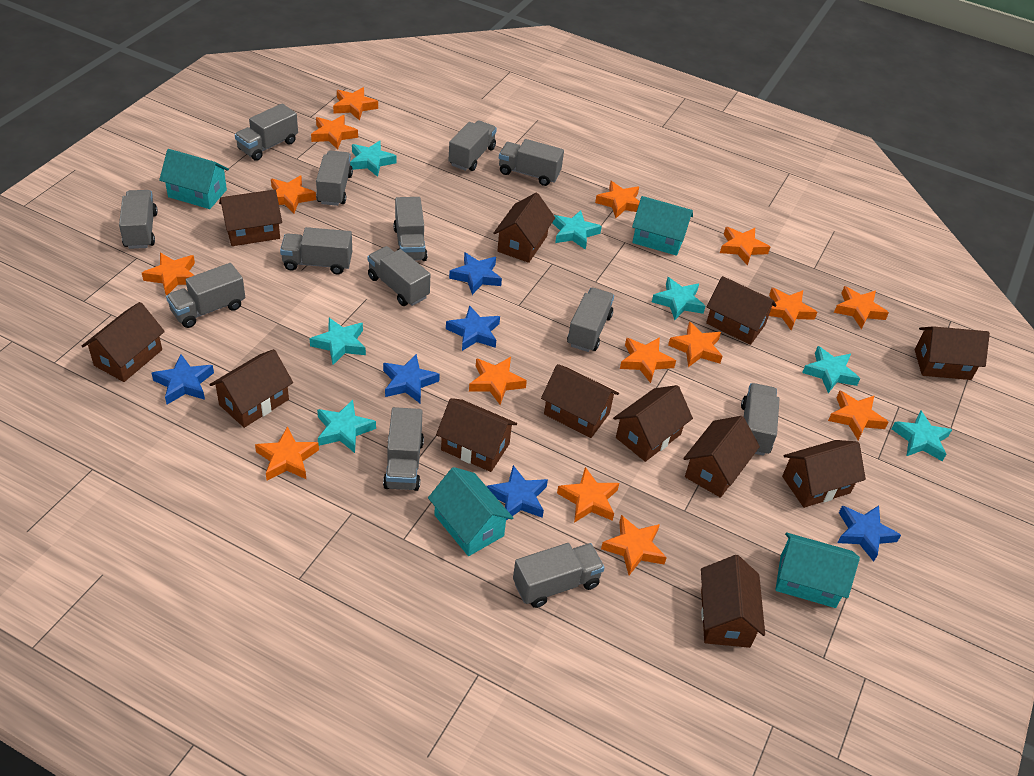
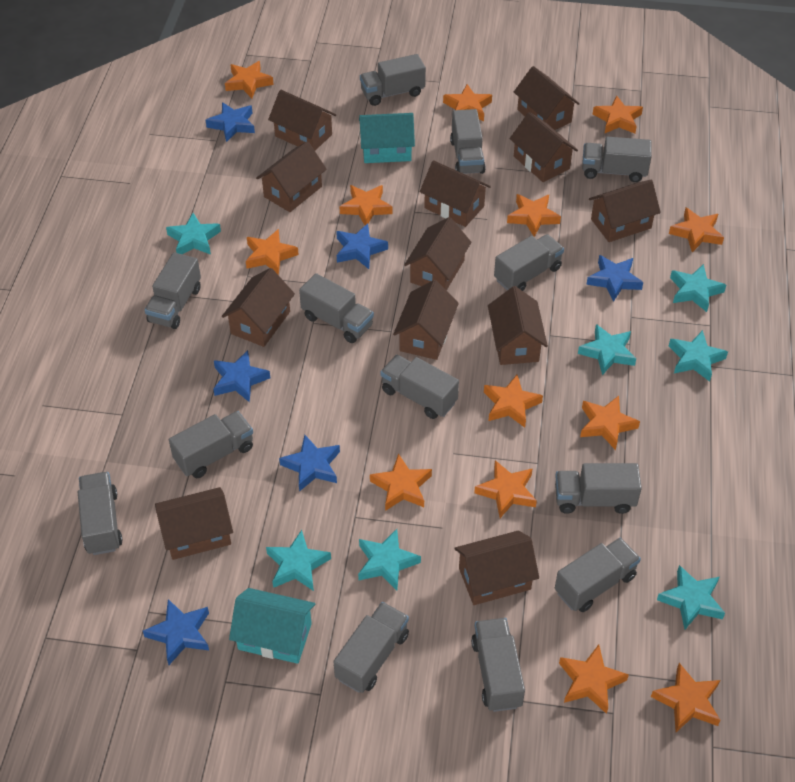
orange star: 15 -> 13
turquoise house: 4 -> 2

